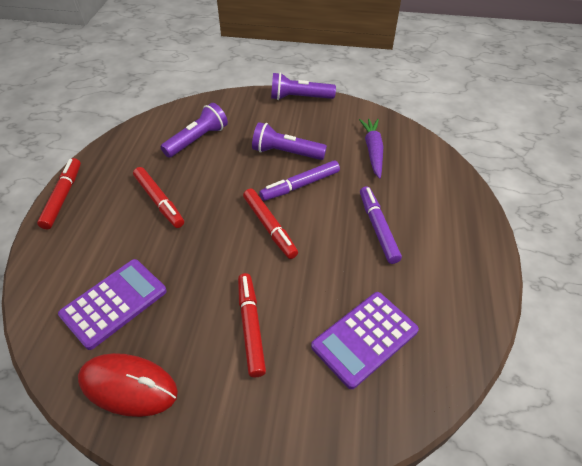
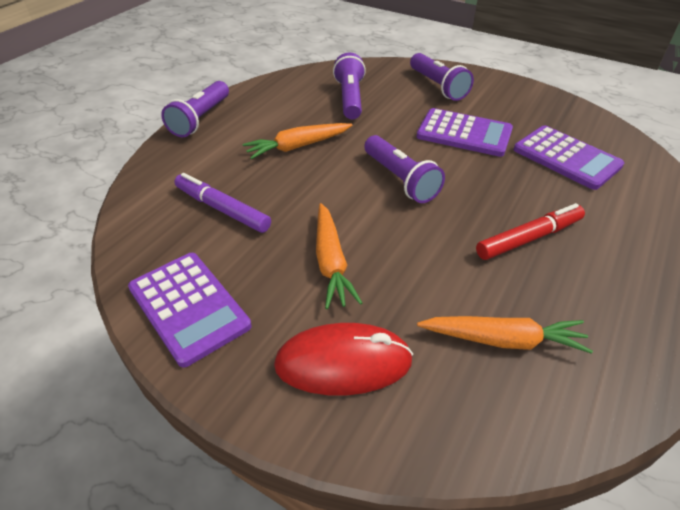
orange carrot: 0 -> 3
purple calculator: 2 -> 3
purple carrot: 1 -> 0
purple flashlight: 3 -> 4
purple marker: 2 -> 1
red marker: 4 -> 1

